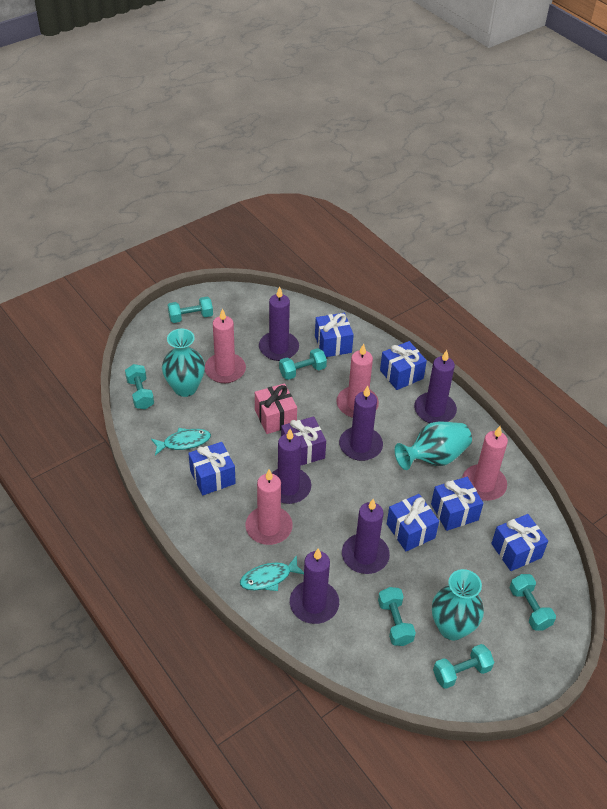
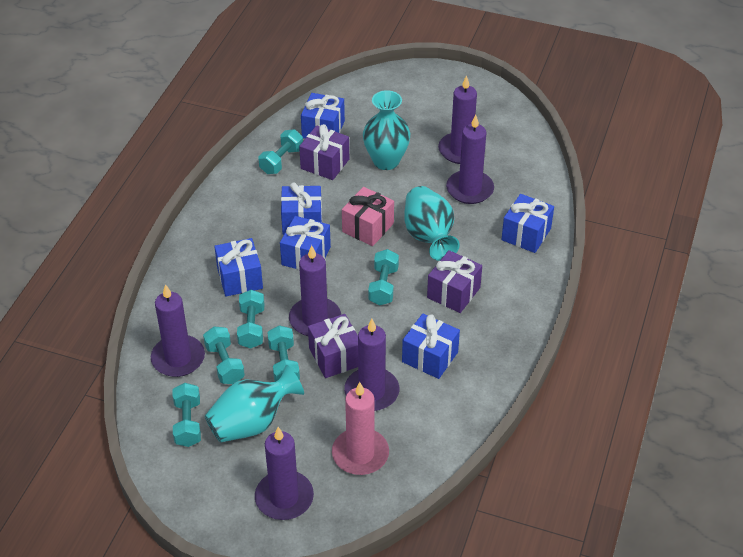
pink candle: 4 -> 1
purple gift: 1 -> 3
turquoise fish: 2 -> 0

